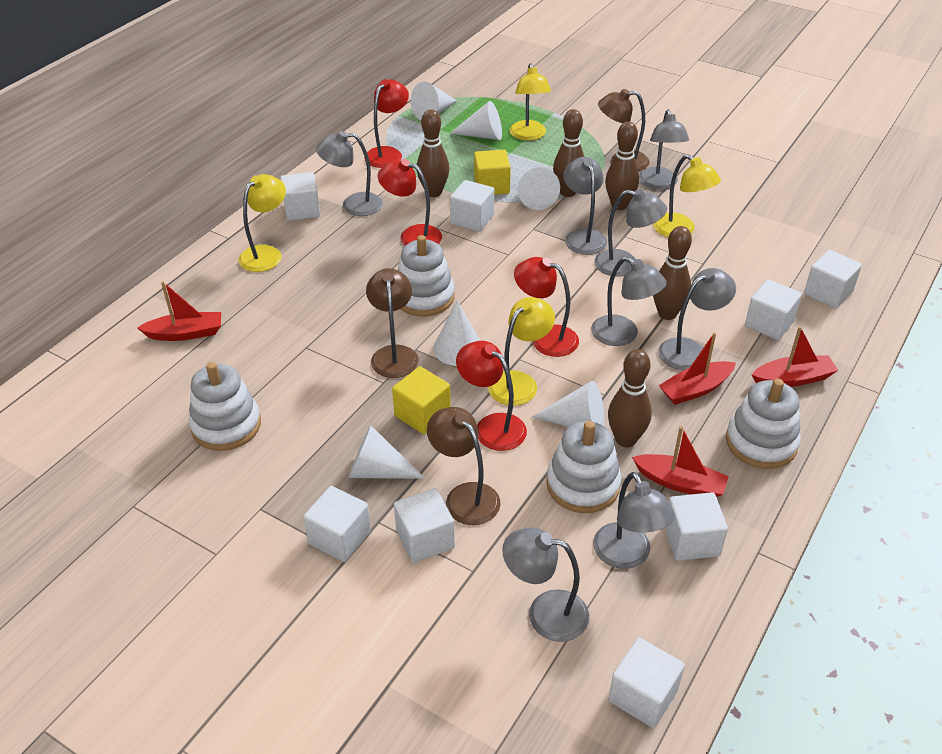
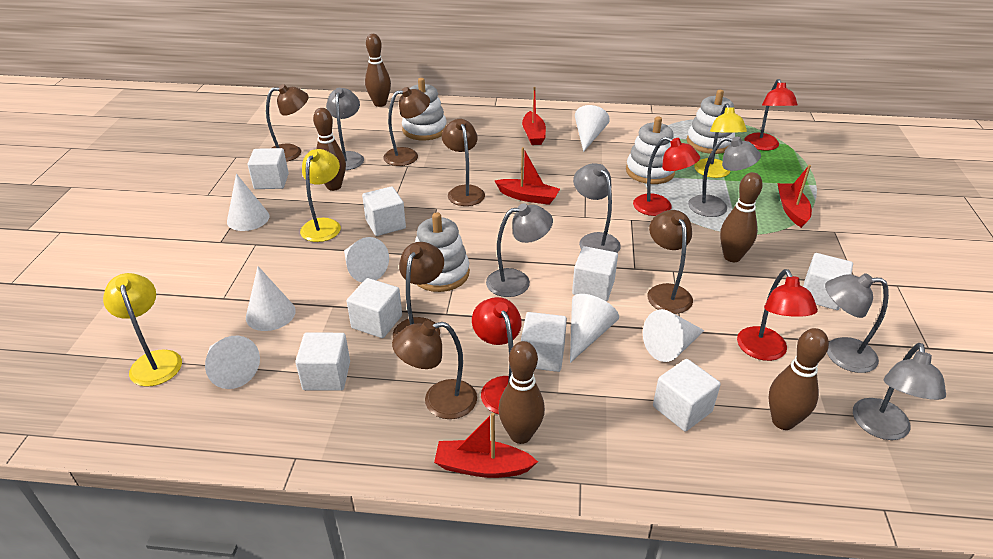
brown lamp: 3 -> 6
grey lamp: 8 -> 6
white cone: 6 -> 7
yellow cube: 2 -> 0
yellow lamp: 4 -> 3

